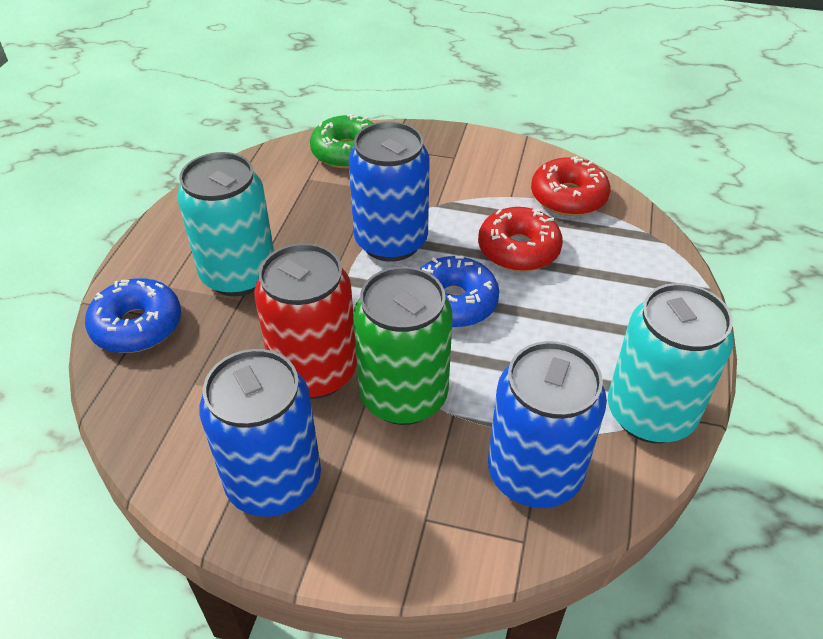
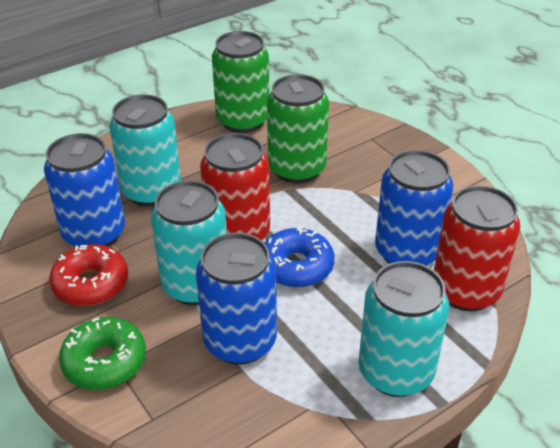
blue donut: 2 -> 1
green can: 1 -> 2
red can: 1 -> 2
red donut: 2 -> 1
turquoise can: 2 -> 3

